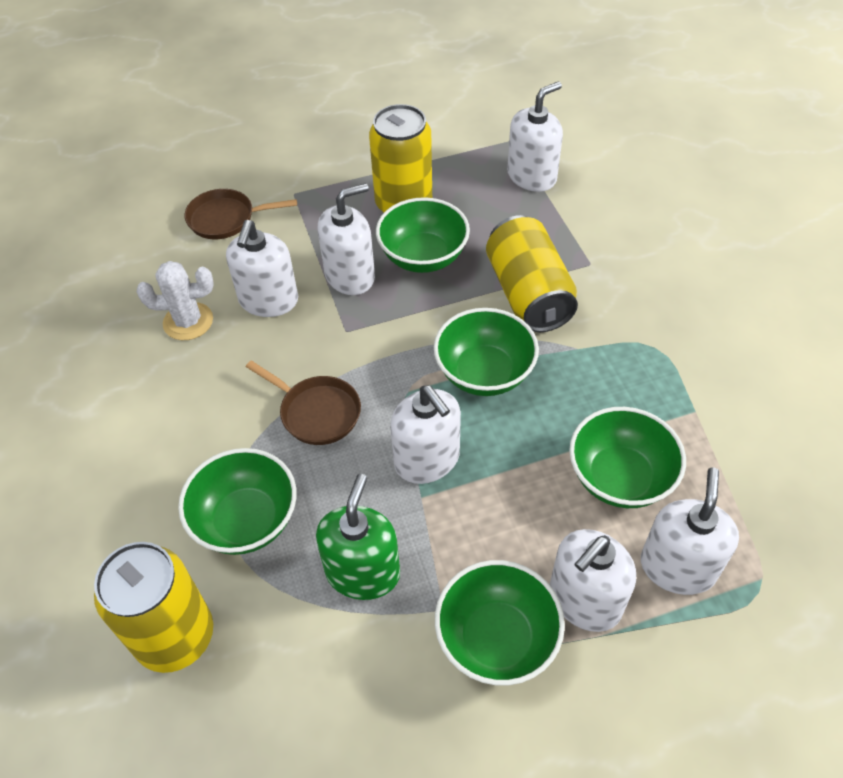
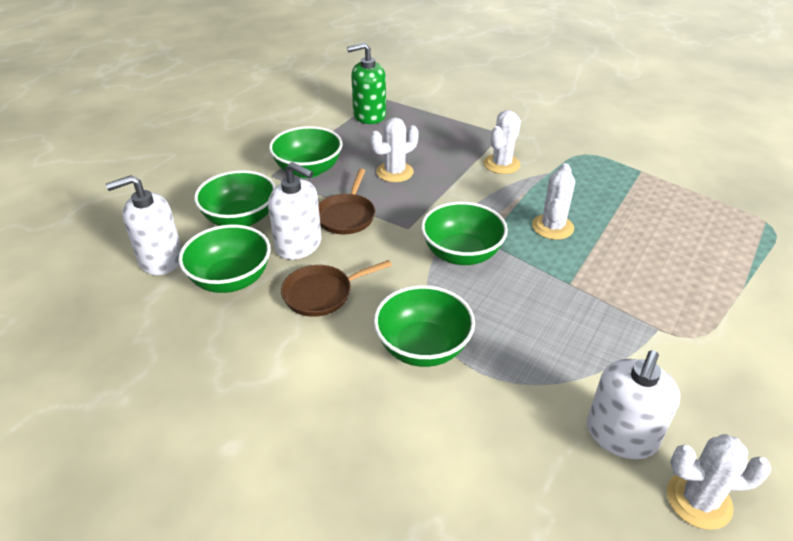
white cactus: 1 -> 4
white soap dispenser: 6 -> 3
yellow can: 3 -> 0

